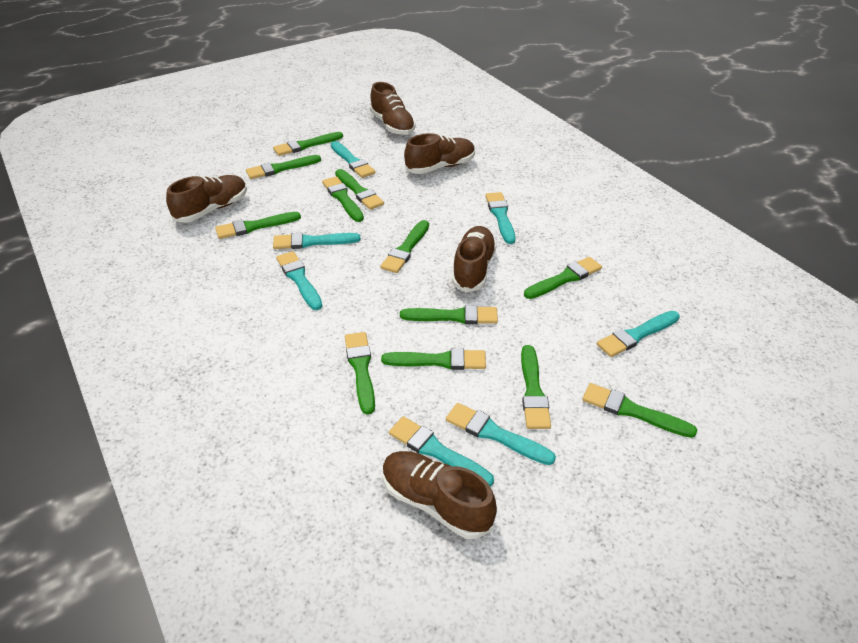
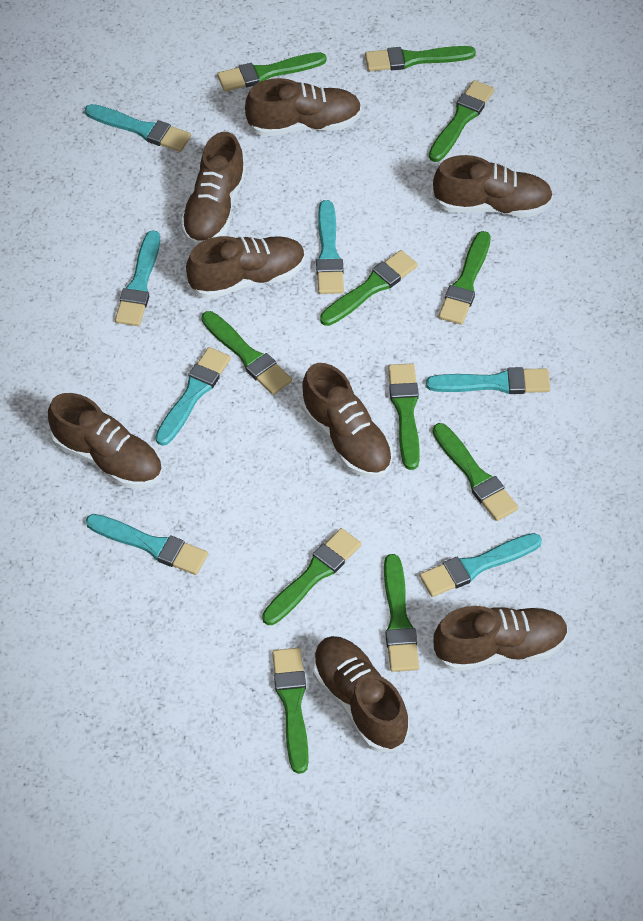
brown shoe: 5 -> 8
green brush: 12 -> 11

